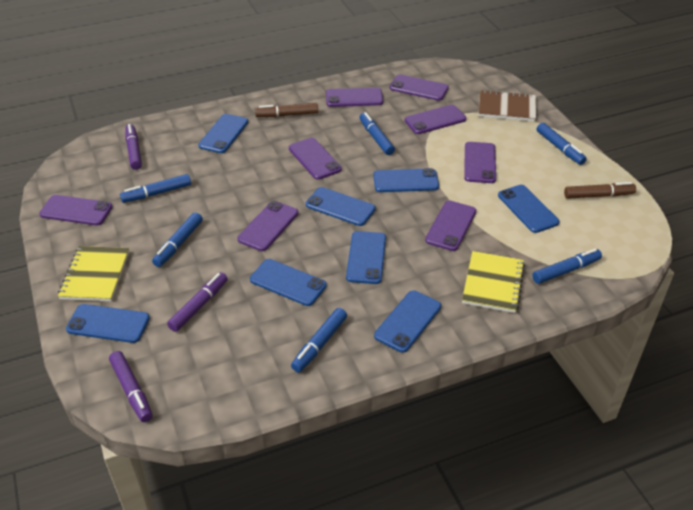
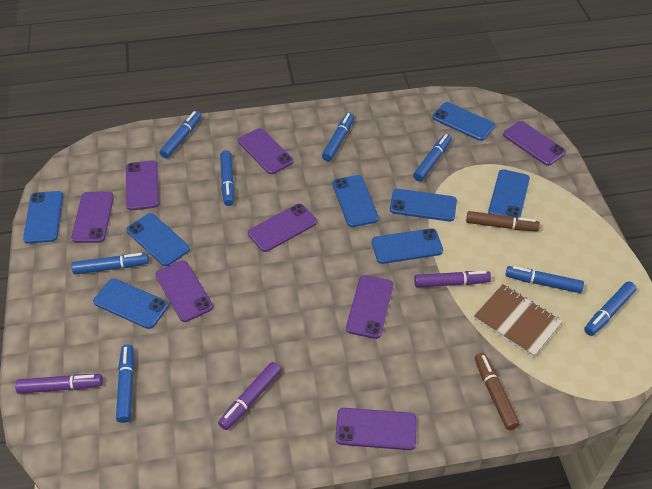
blue marker: 6 -> 8
yellow notebook: 2 -> 0

